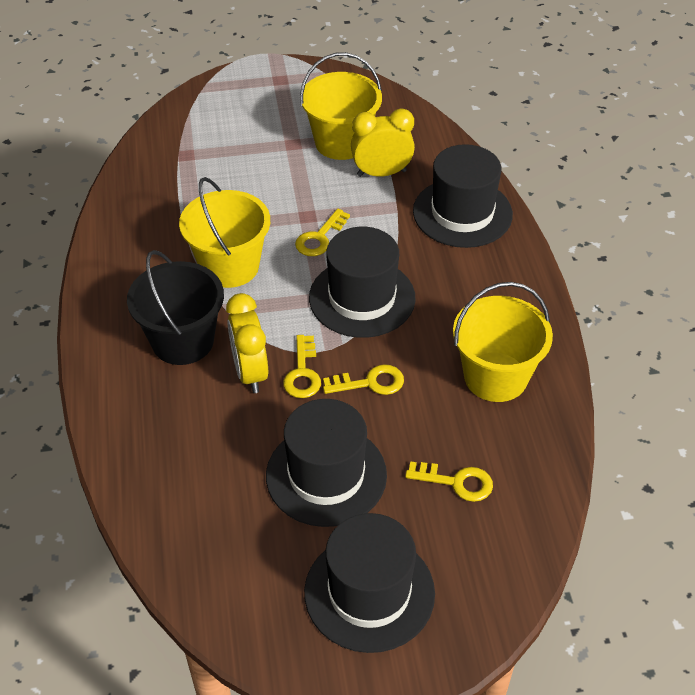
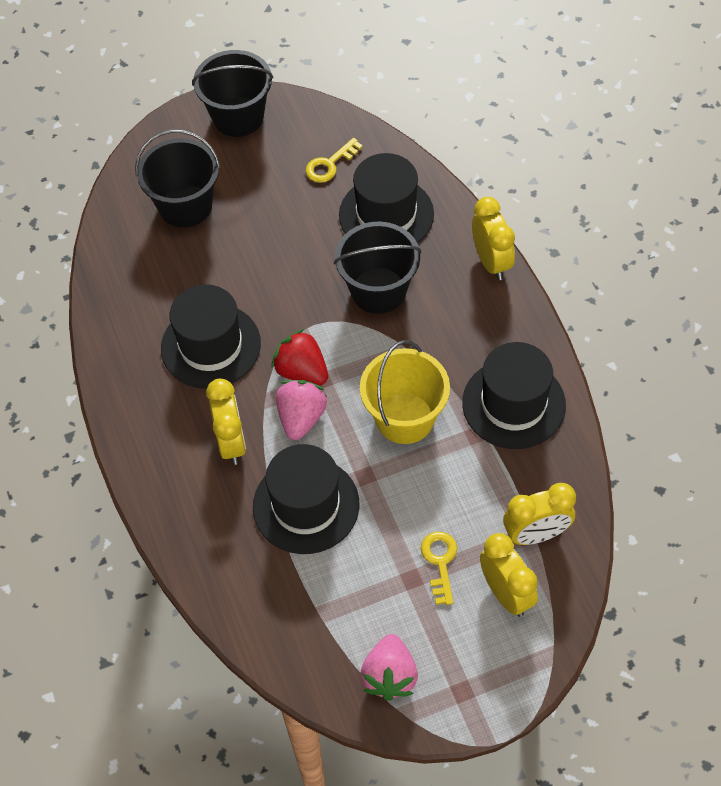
black bucket: 1 -> 3
pink strawberry: 0 -> 2
red strawberry: 0 -> 1
yellow bucket: 3 -> 1
yellow clock: 2 -> 4
yellow key: 4 -> 2

